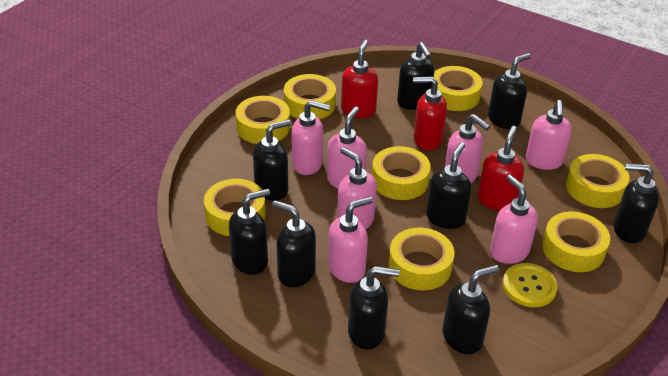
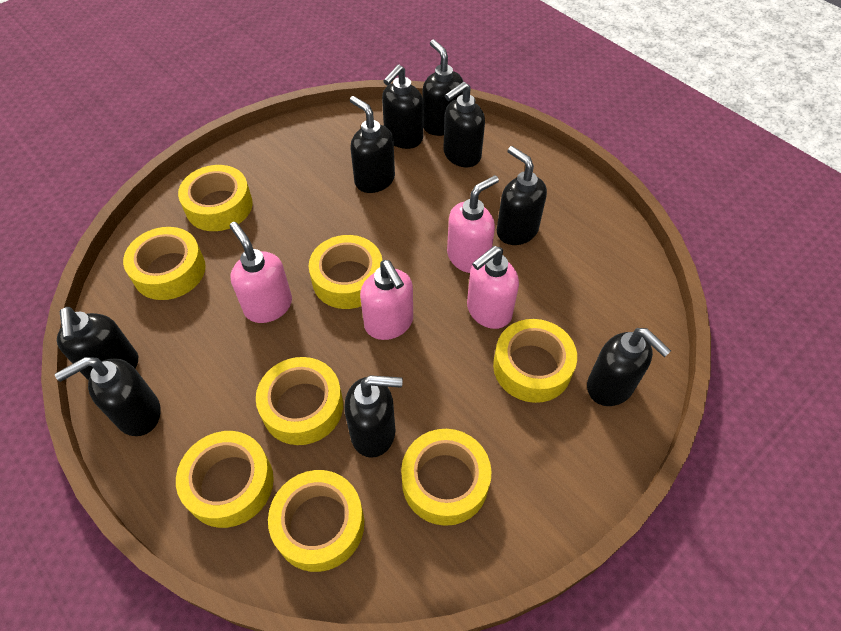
pink soap dispenser: 7 -> 4
red soap dispenser: 3 -> 0
yellow button: 1 -> 0

